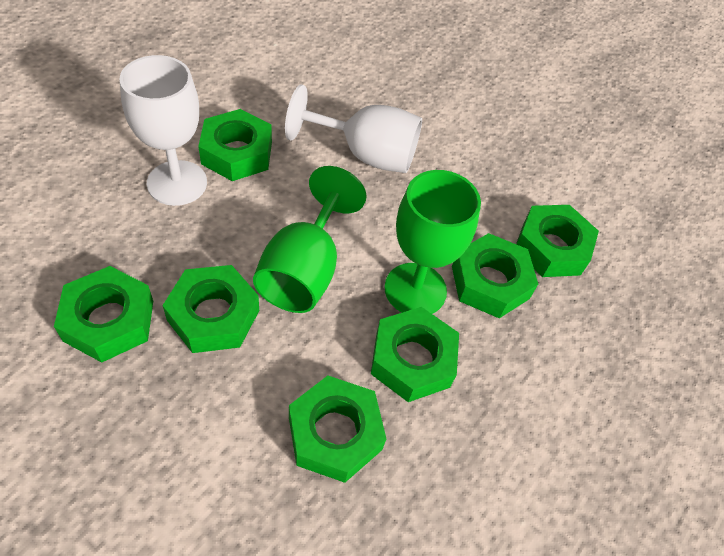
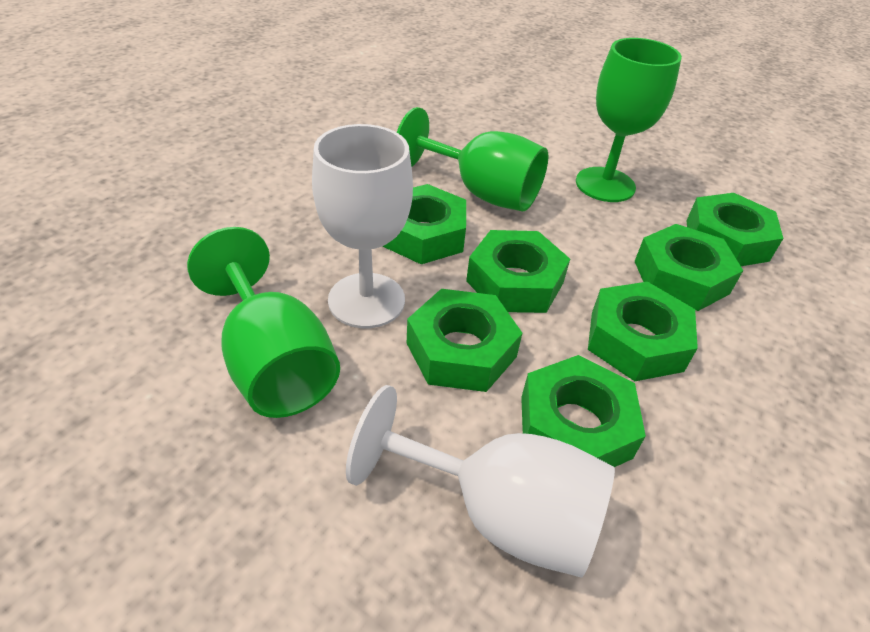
green goblet: 2 -> 3

